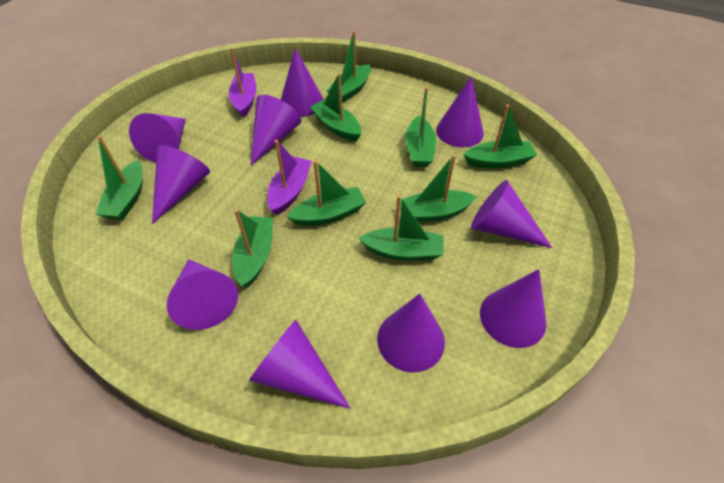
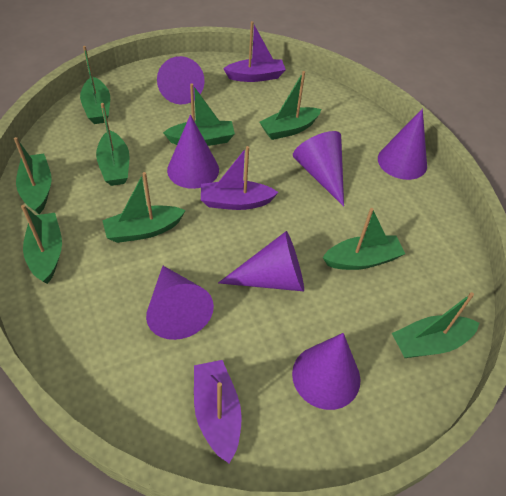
purple boat: 2 -> 3
purple cone: 10 -> 7

